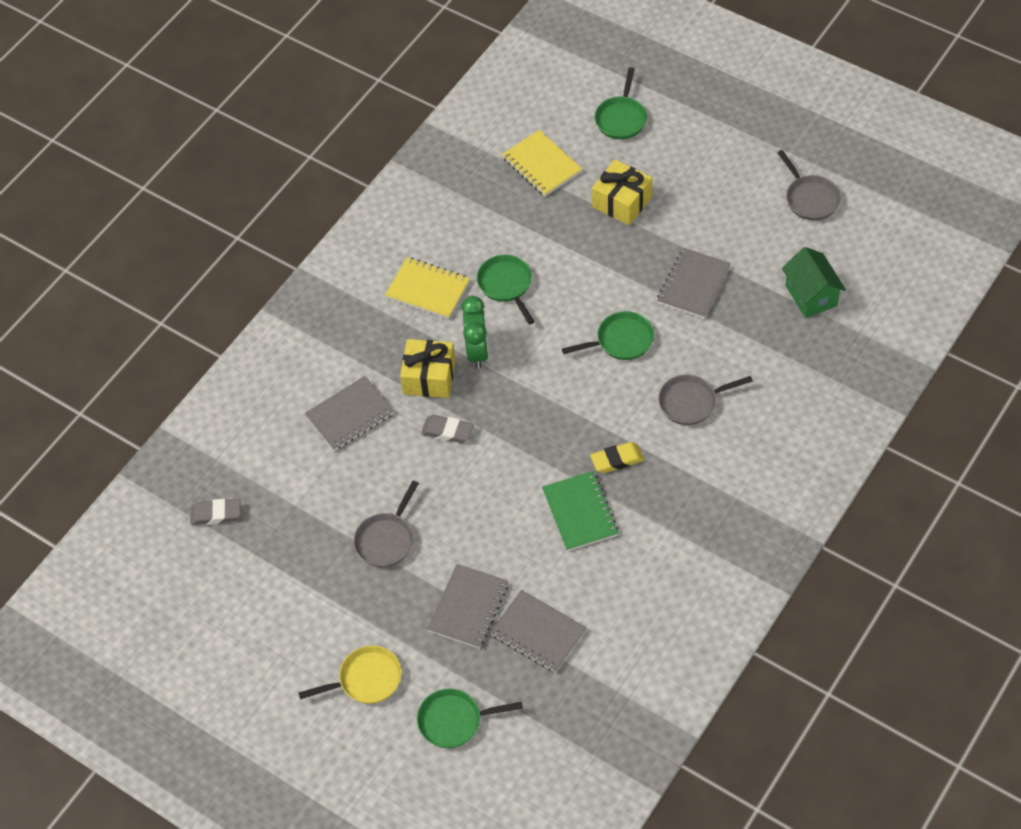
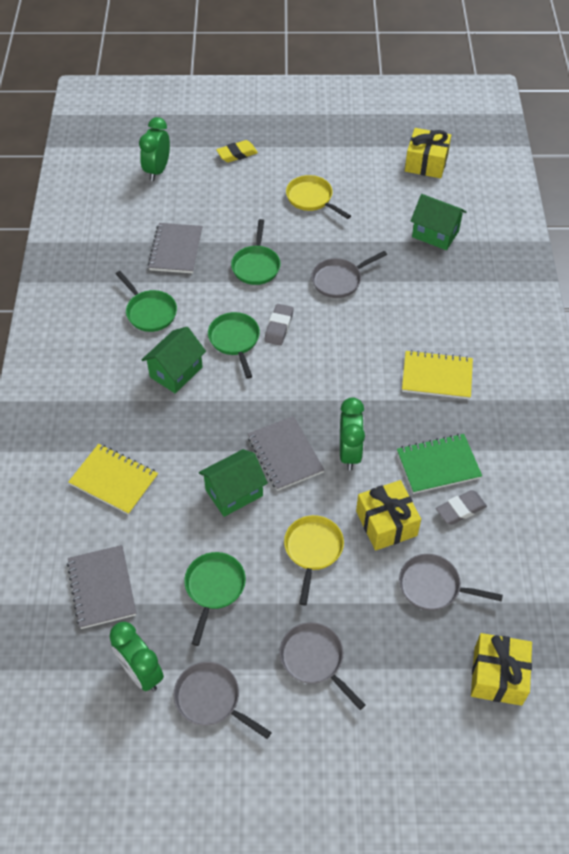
green clock: 1 -> 3
green house: 1 -> 3
grey notebook: 4 -> 3
grey pan: 3 -> 4
yellow gift: 2 -> 3
yellow pan: 1 -> 2

